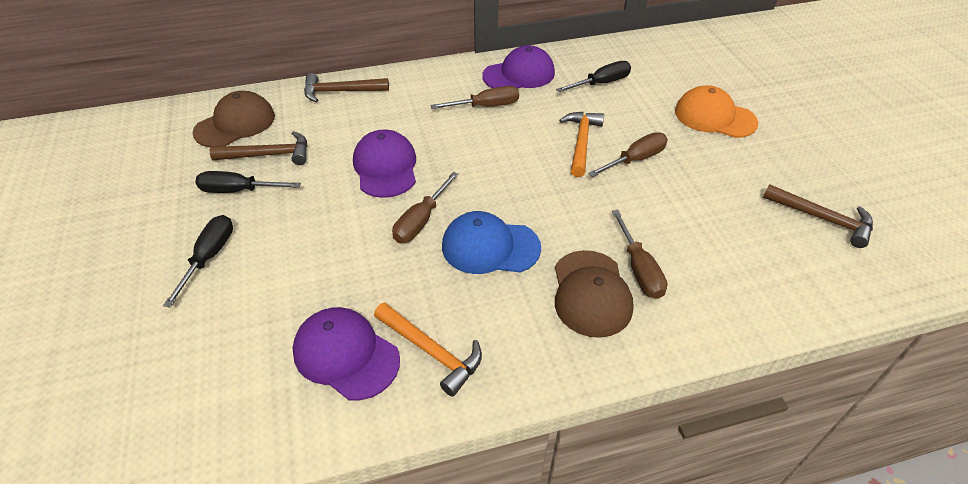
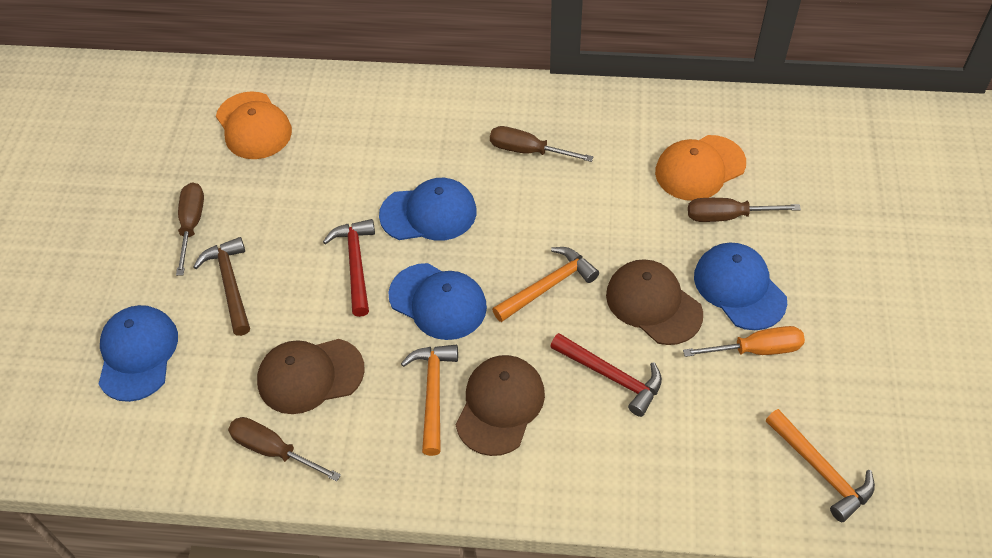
black screwdriver: 3 -> 0
blue cap: 1 -> 4
brown cap: 2 -> 3
brown hammer: 3 -> 1
orange cap: 1 -> 2
orange hammer: 2 -> 3
orange screwdriver: 0 -> 1
purple cap: 3 -> 0
red hammer: 0 -> 2

